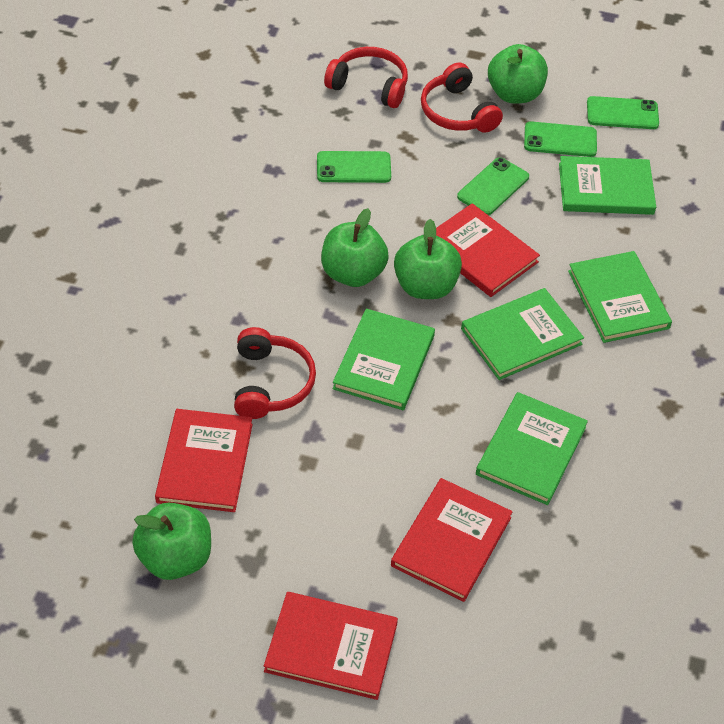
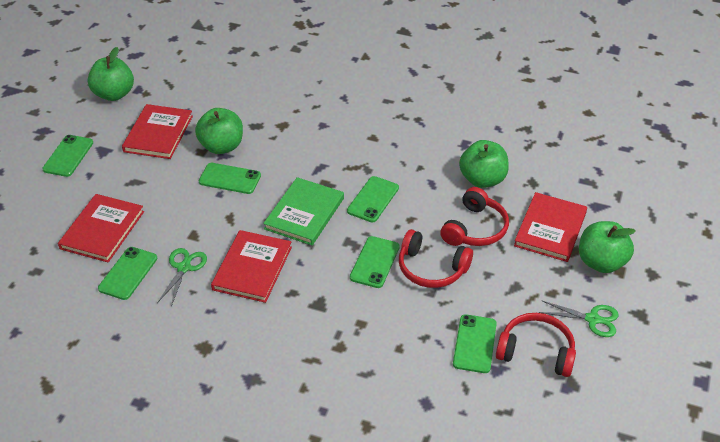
green book: 5 -> 1
green phone: 4 -> 6
green scissors: 0 -> 2

